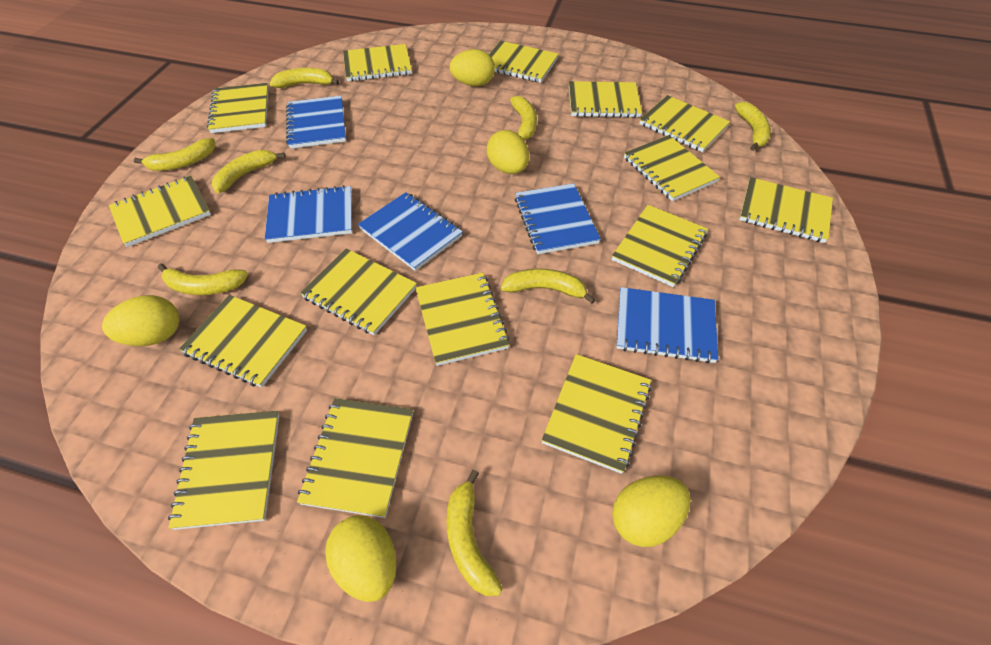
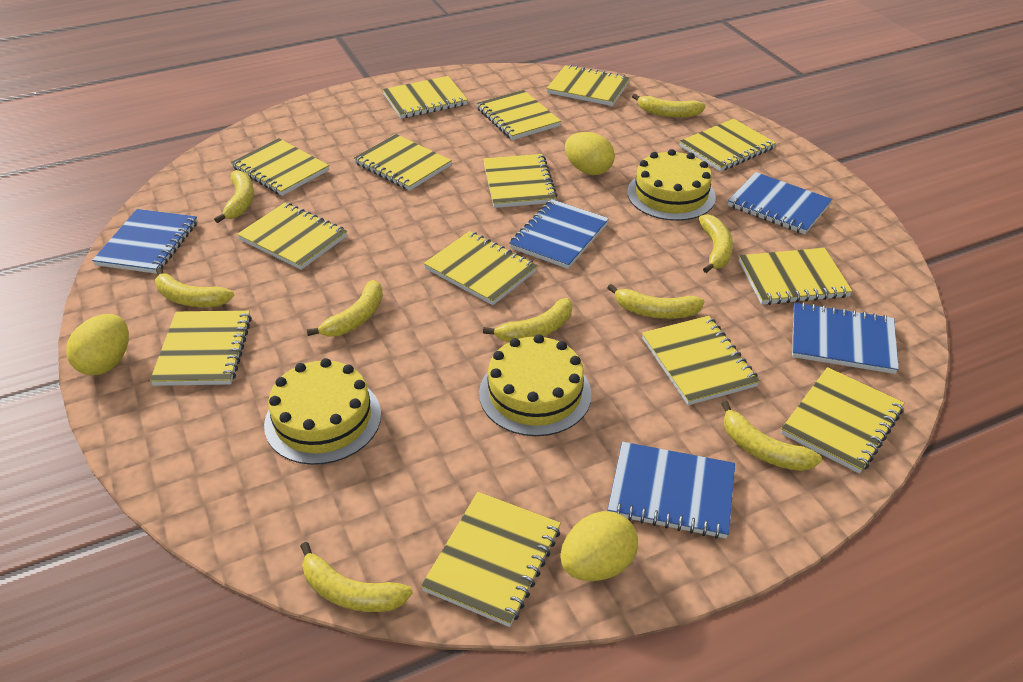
yellow banana: 8 -> 9
yellow cake: 0 -> 3
yellow egg: 5 -> 3
yellow notebook: 15 -> 14

